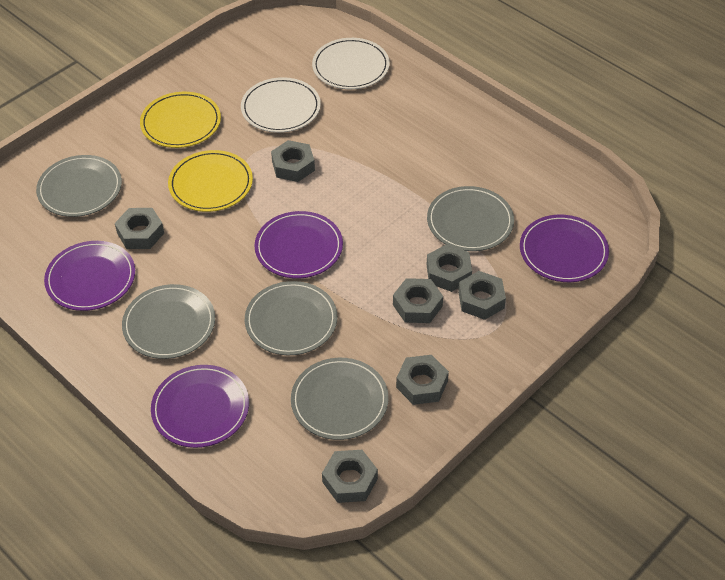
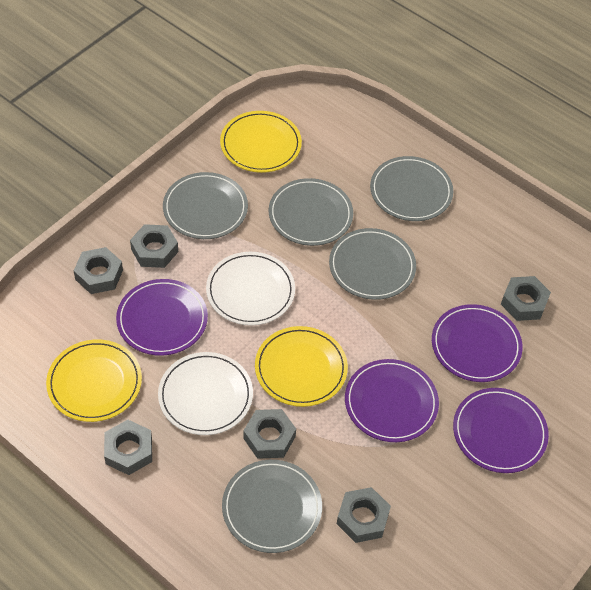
grey nut: 7 -> 6
yellow plate: 2 -> 3

